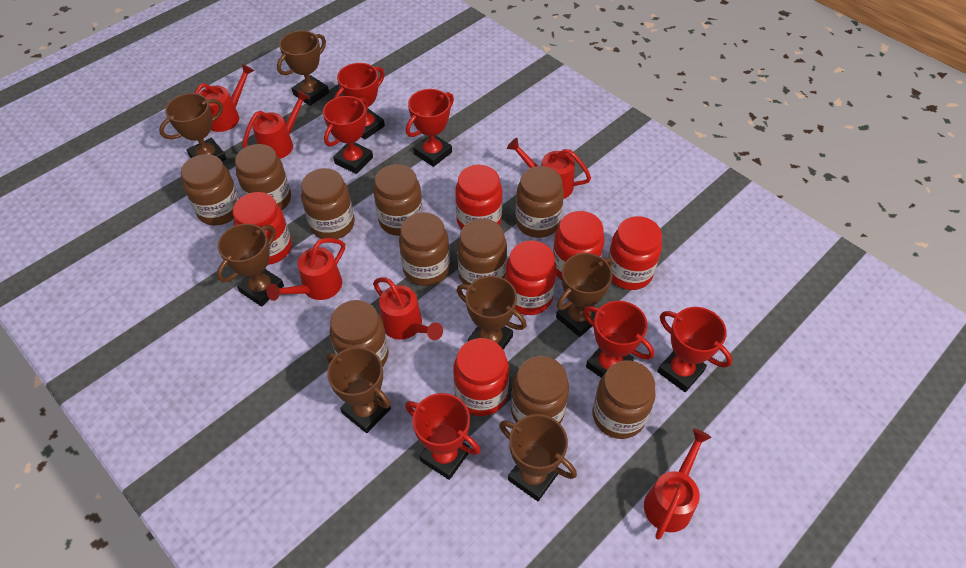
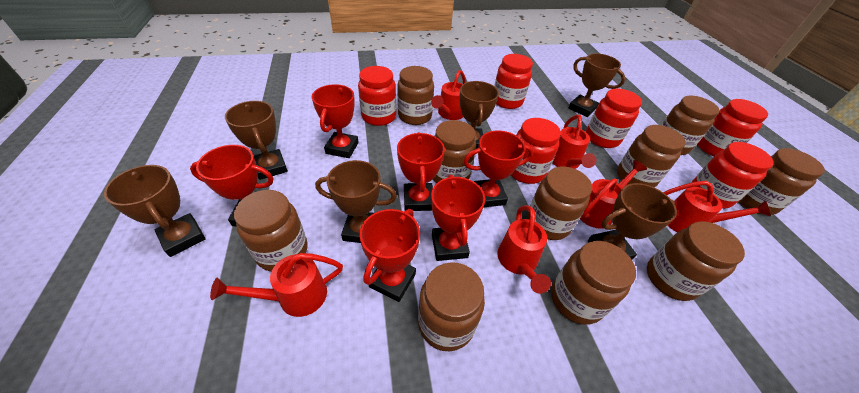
brown trophy: 7 -> 6

